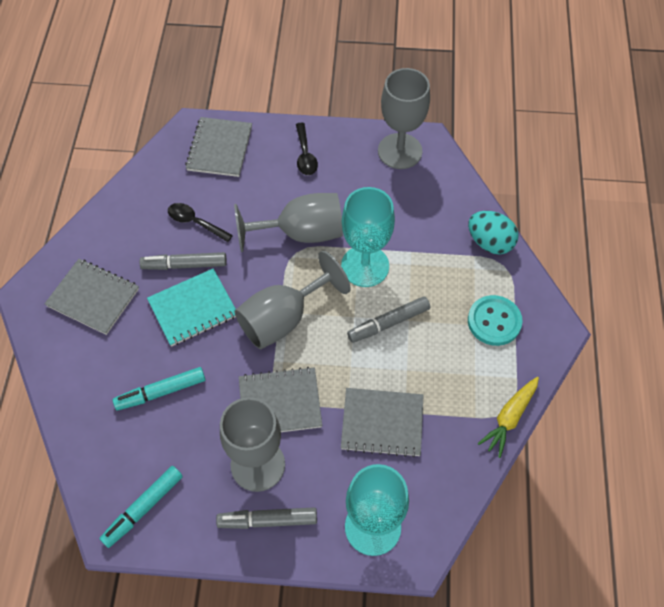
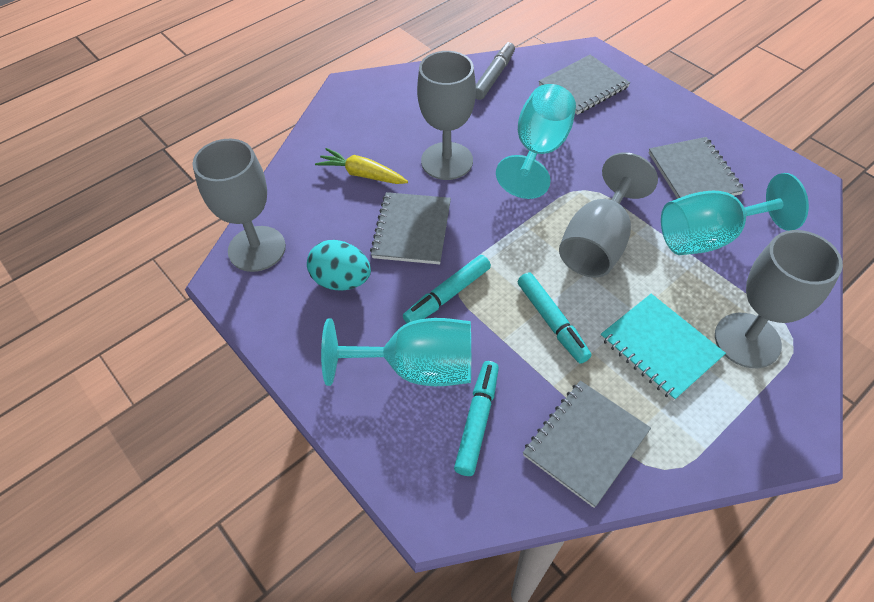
black spoon: 2 -> 0
grey marker: 3 -> 1
turquoise button: 1 -> 0
turquoise goblet: 2 -> 3
turquoise marker: 2 -> 3

